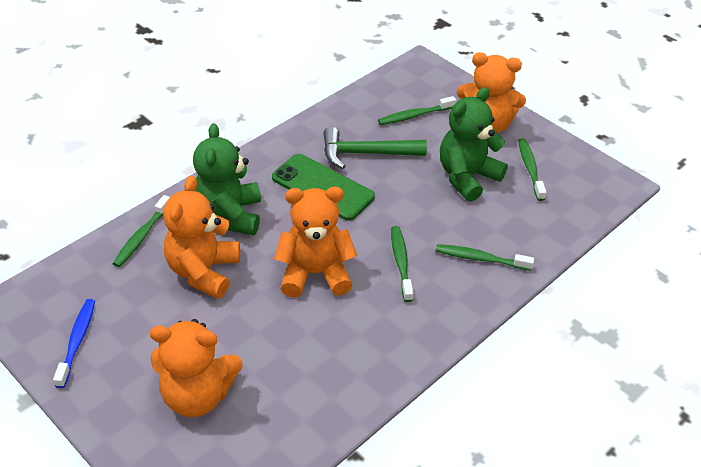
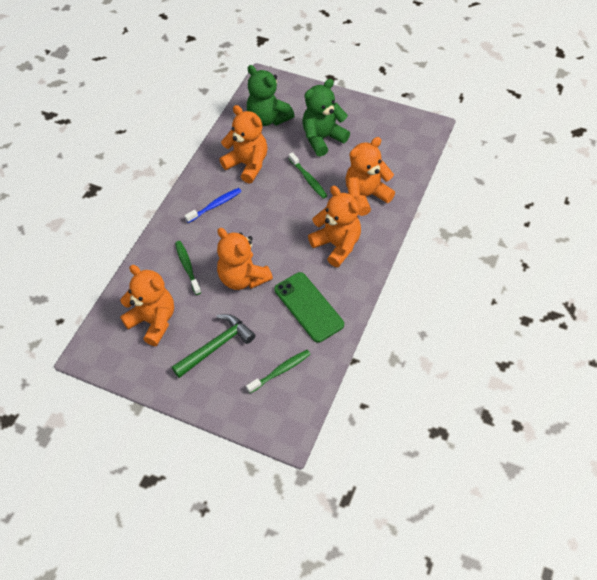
green toothbrush: 5 -> 3
orange teddy bear: 4 -> 5

